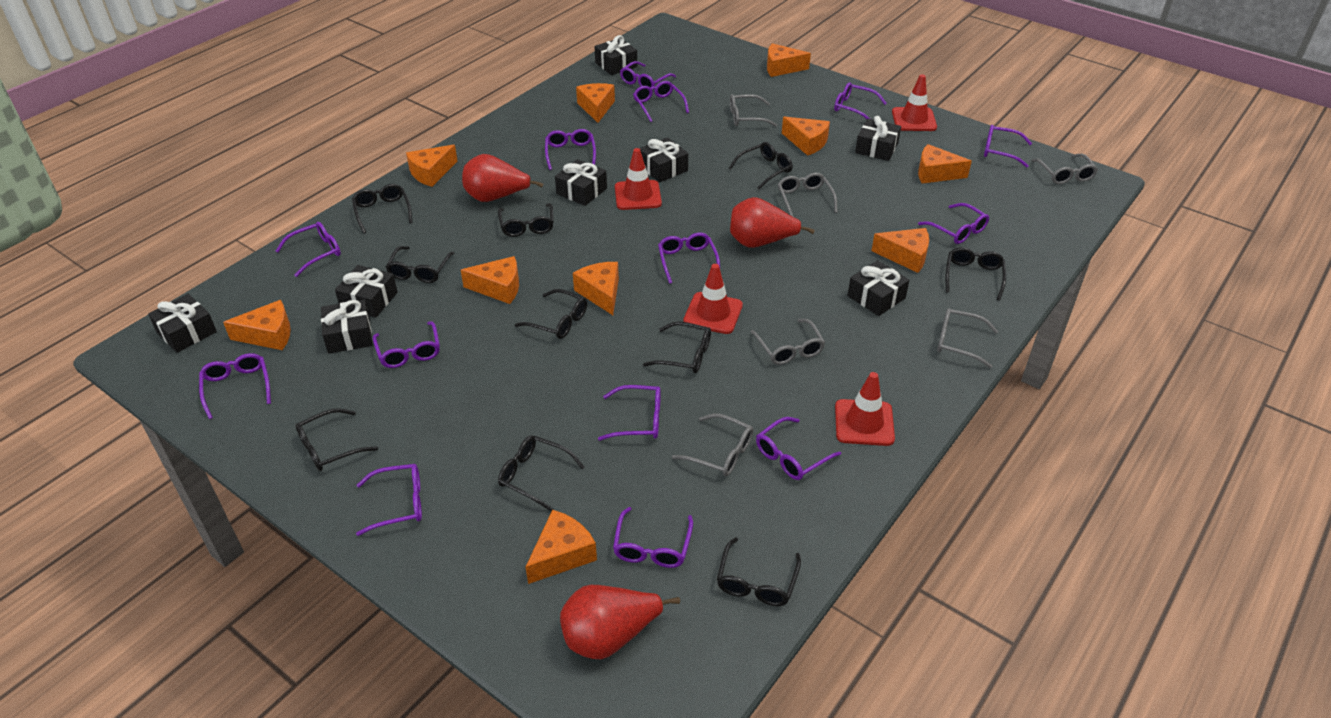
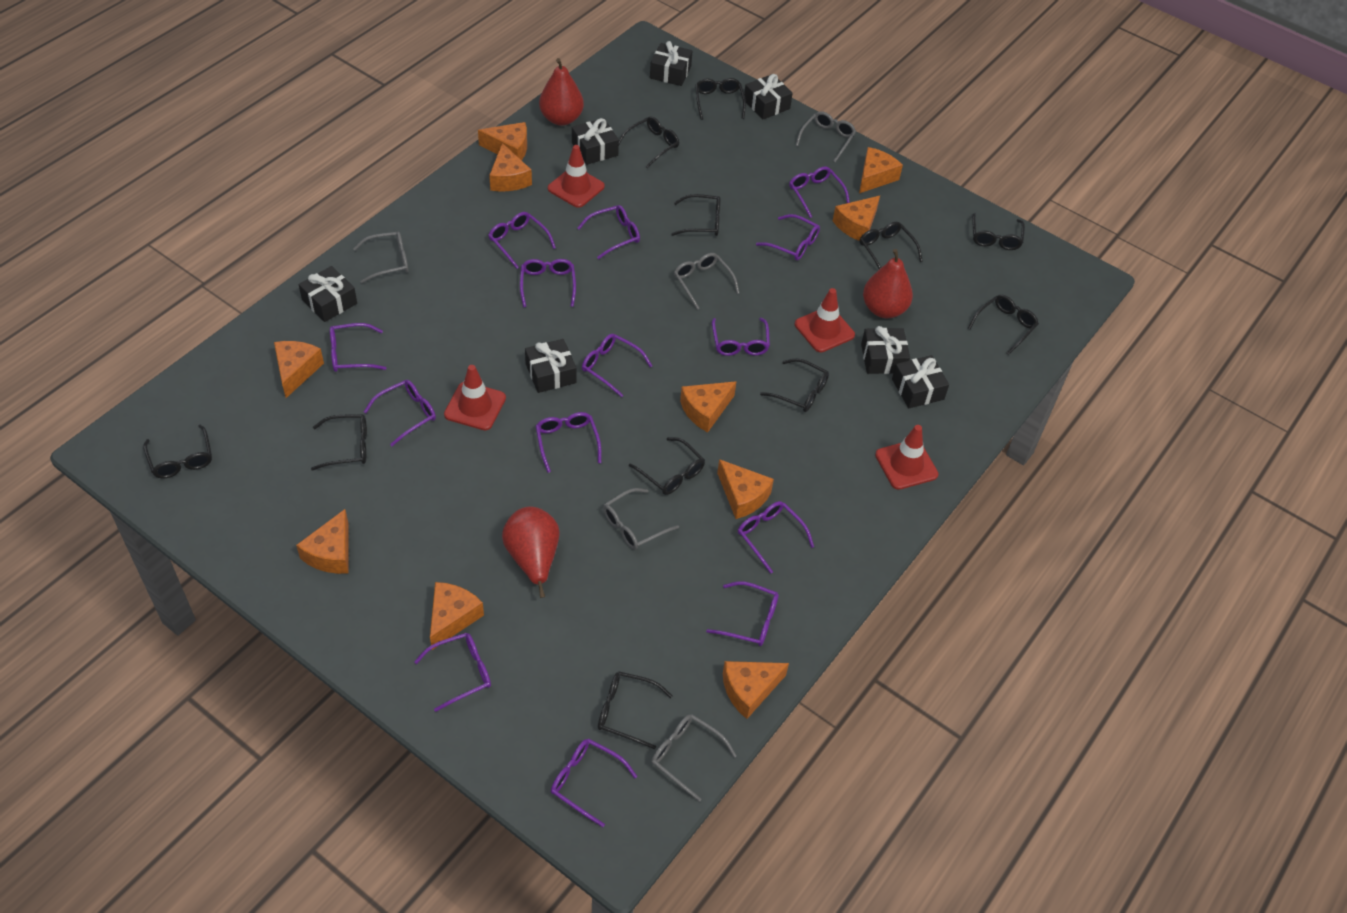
black gift: 8 -> 7
black glasses: 10 -> 11
grey glasses: 6 -> 5

